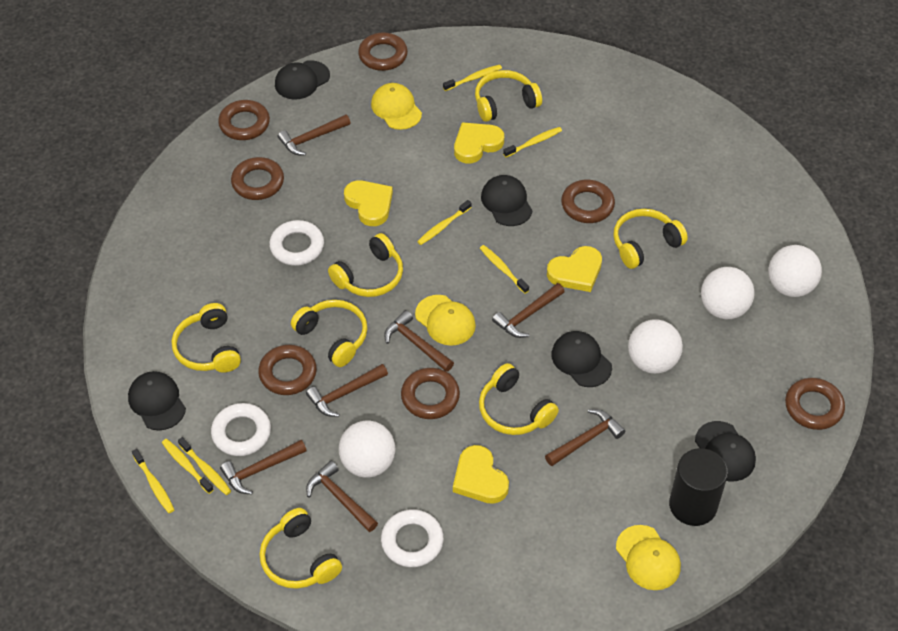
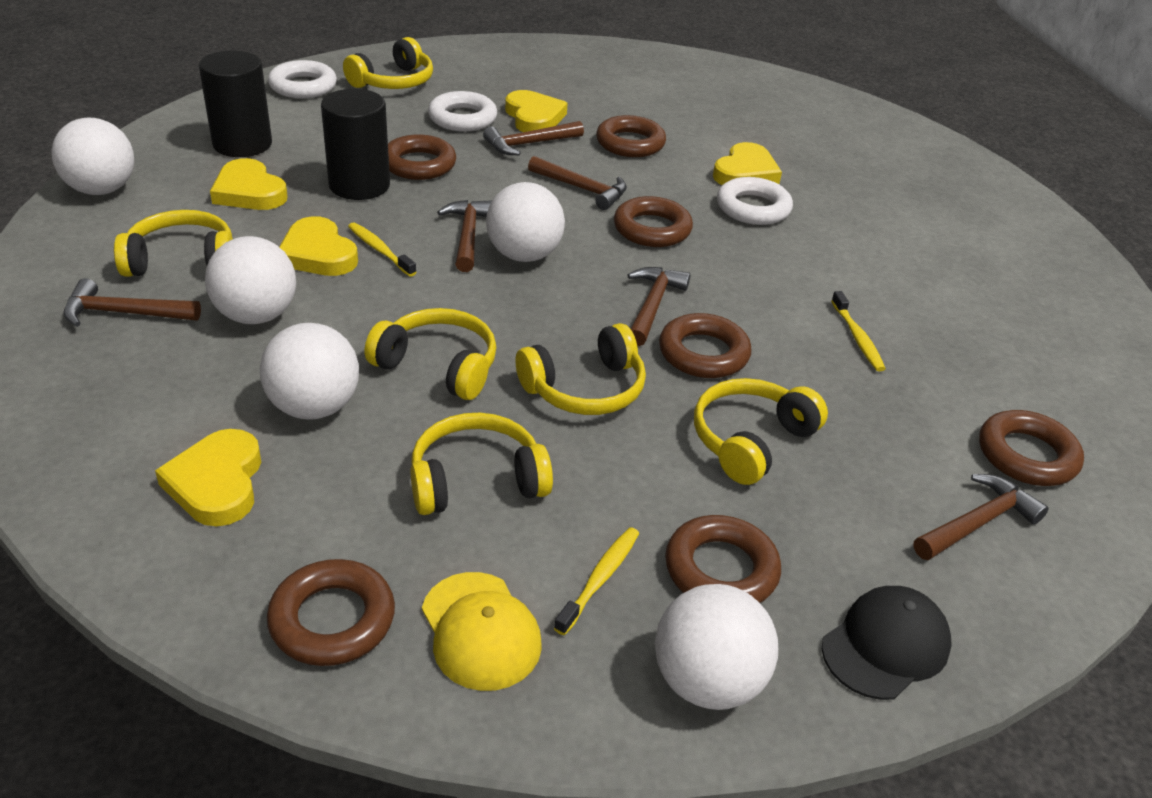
black cap: 5 -> 1
black cylinder: 1 -> 2
brown hammer: 7 -> 6
white ball: 4 -> 5
yellow cap: 3 -> 1
yellow headphones: 7 -> 6
yellow heart: 4 -> 5
yellow toothbrush: 7 -> 3

